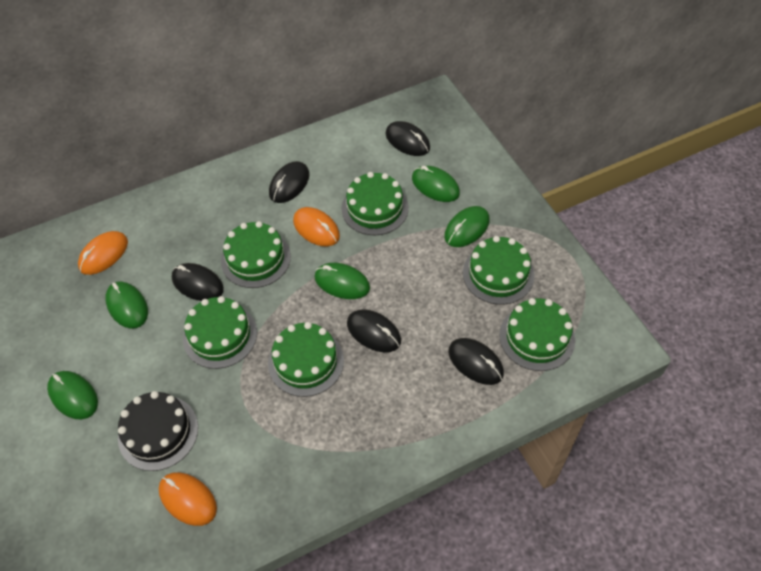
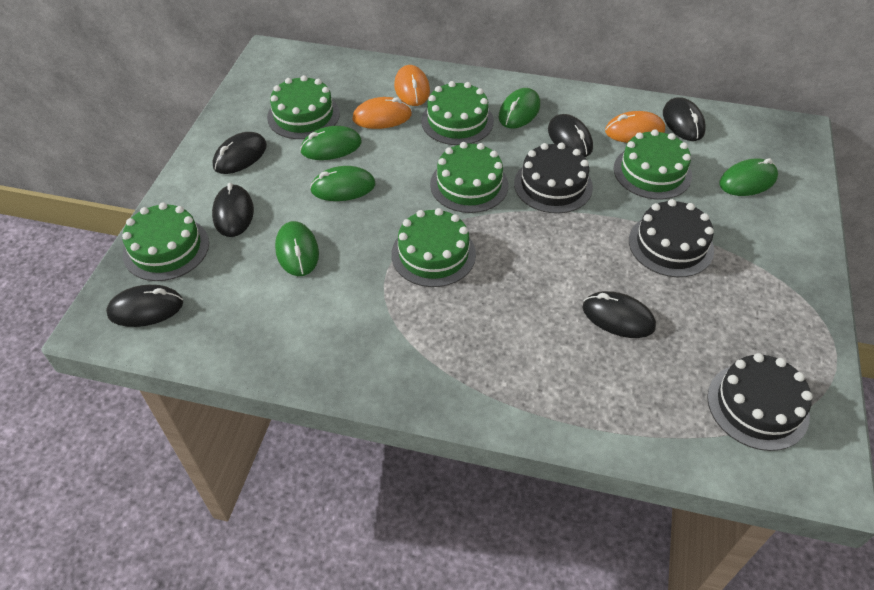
black cake: 1 -> 3
black mouse: 5 -> 6

